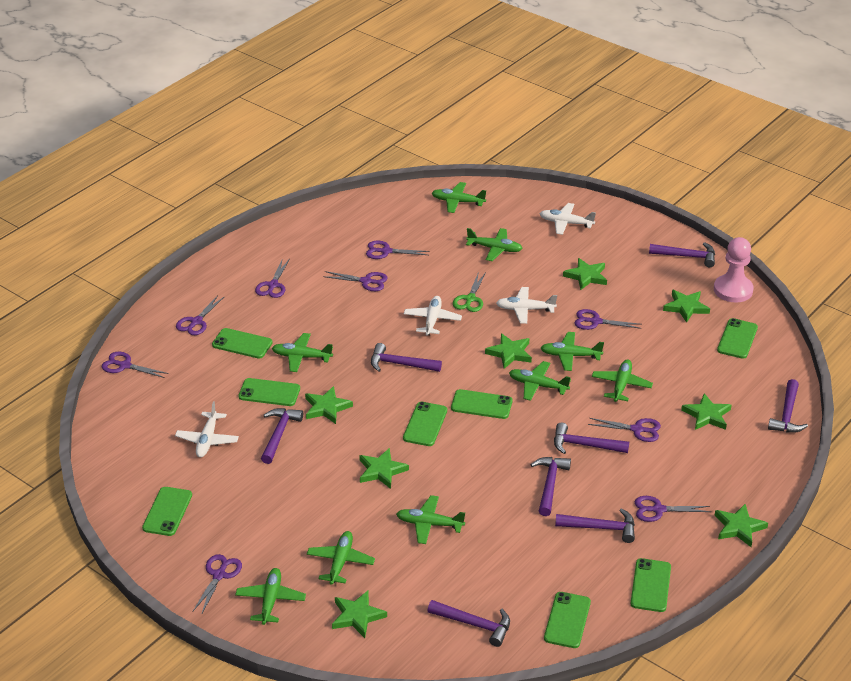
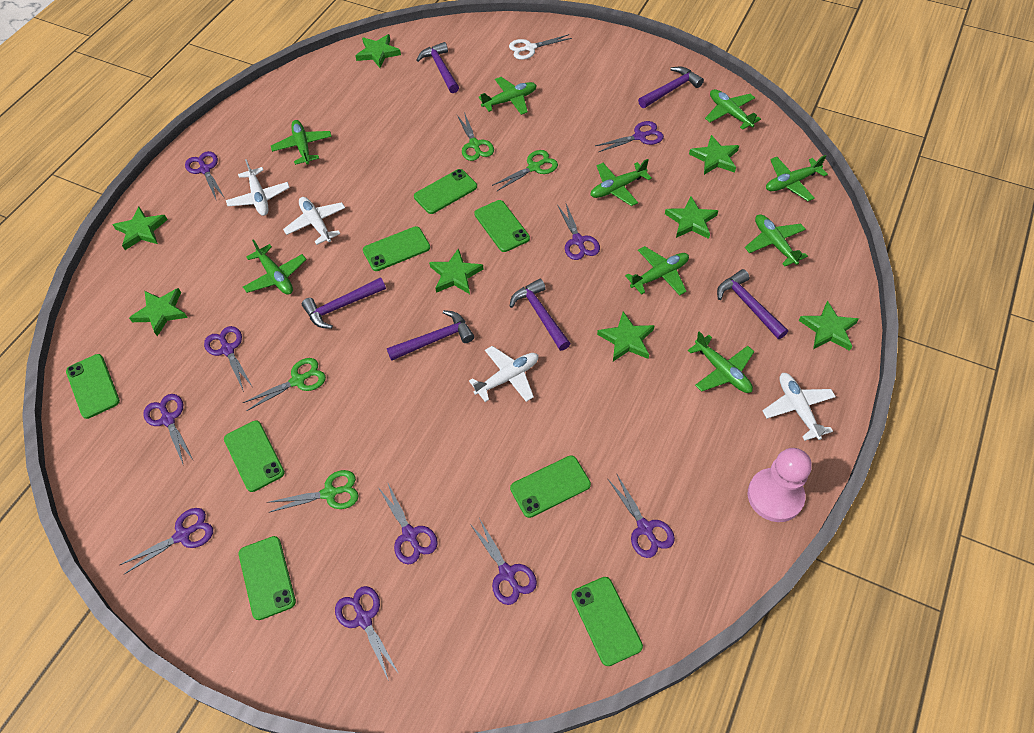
green scissors: 1 -> 4
purple hammer: 8 -> 6
purple scissors: 9 -> 10
white scissors: 0 -> 1

